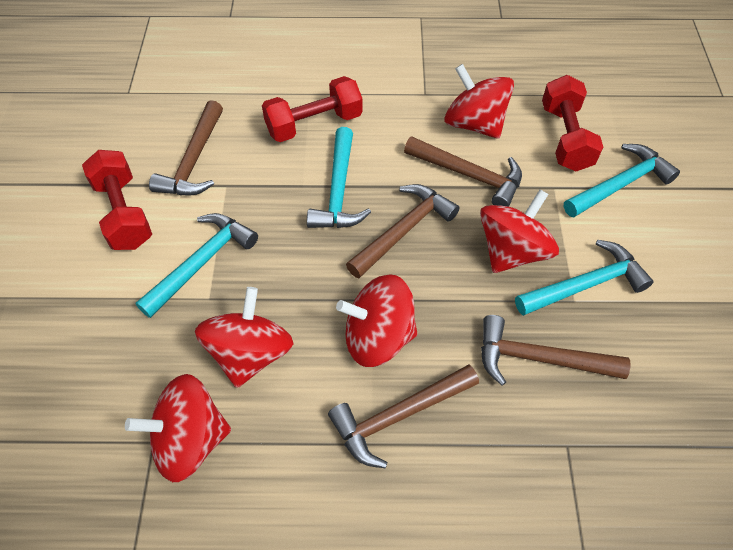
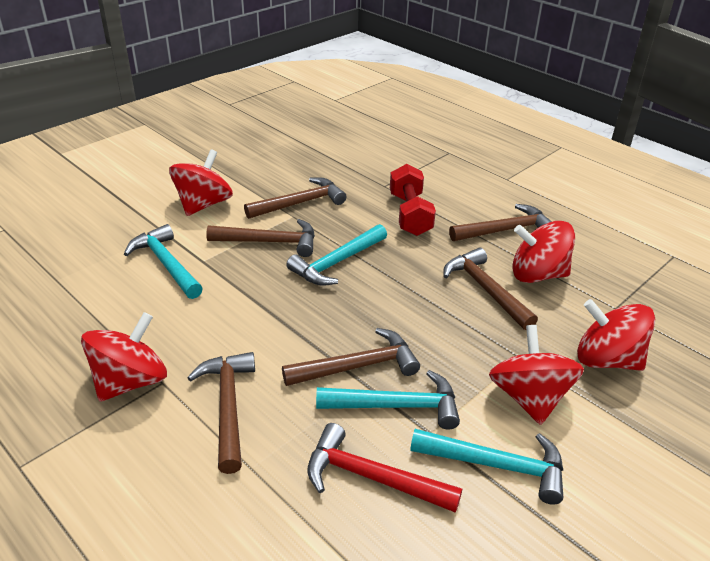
brown hammer: 5 -> 6
red dumbbell: 3 -> 1
red hammer: 0 -> 1

